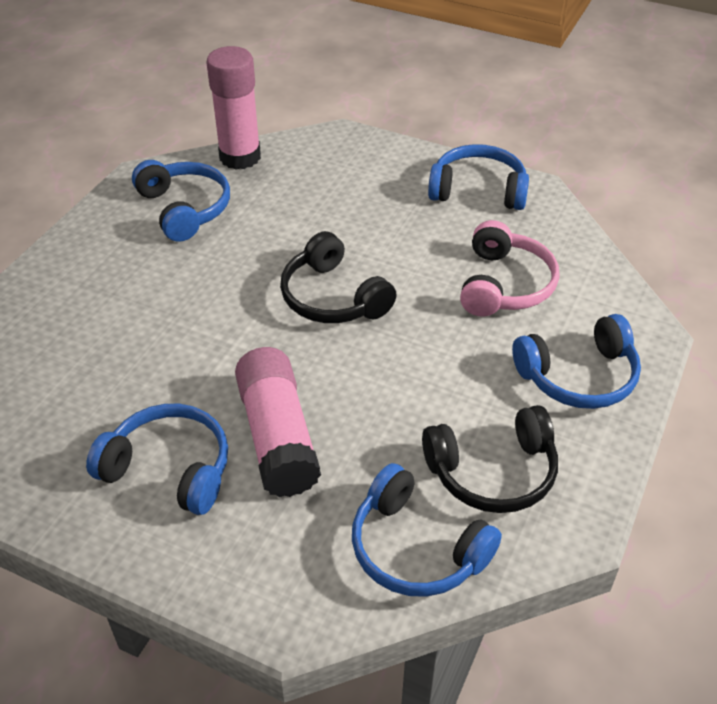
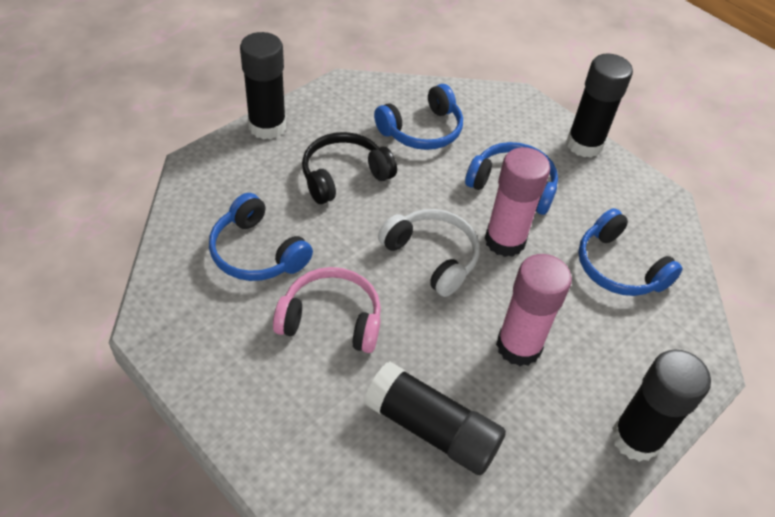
black glue stick: 0 -> 4
black headphones: 2 -> 1
blue headphones: 5 -> 4
white headphones: 0 -> 1

